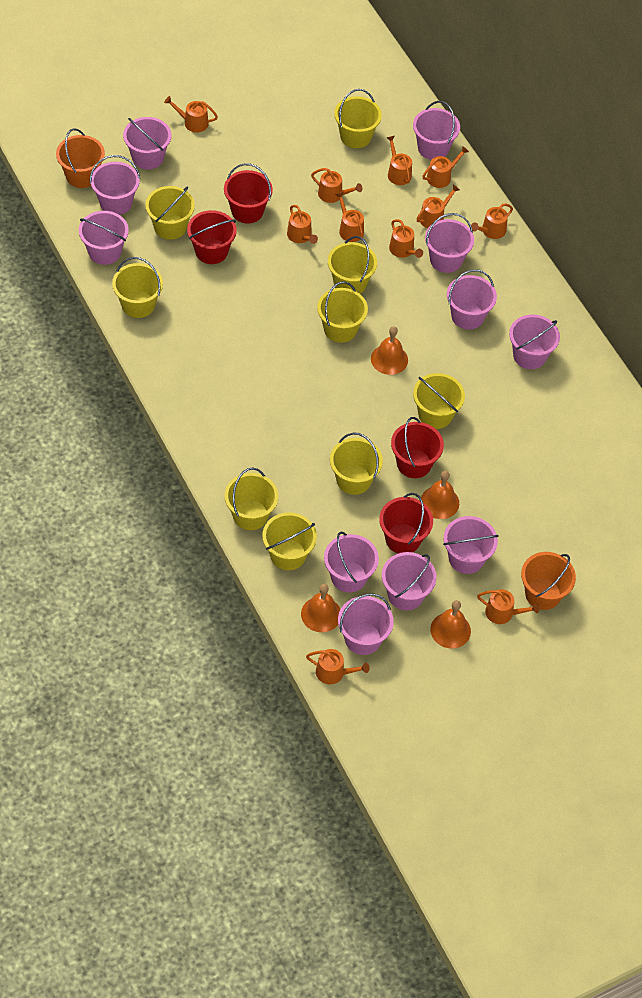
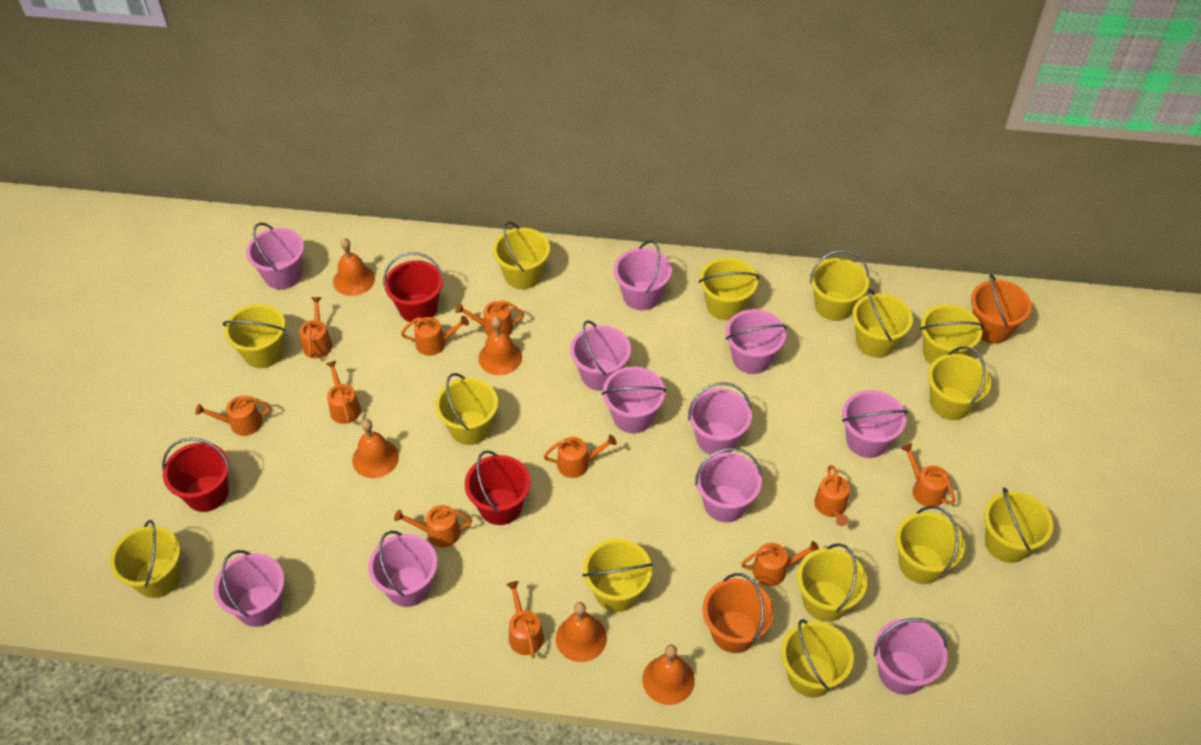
orange bell: 4 -> 5
red bucket: 4 -> 3
yellow bucket: 9 -> 14

